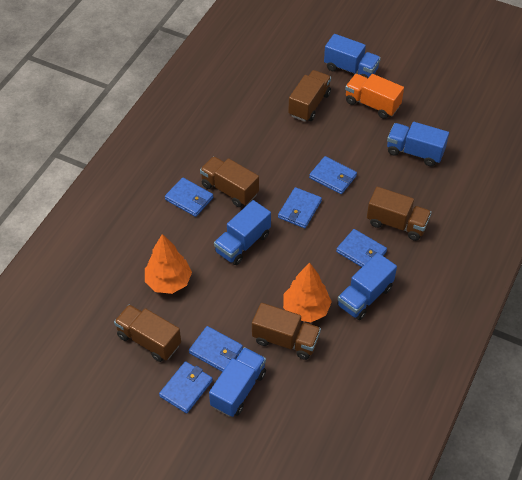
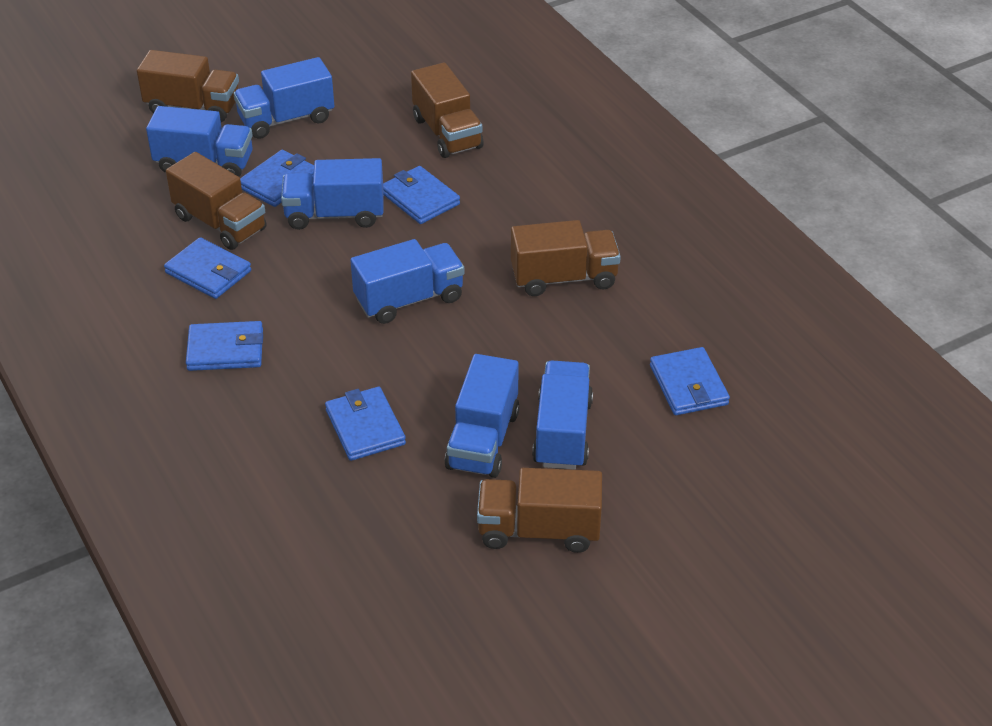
blue truck: 5 -> 6
orange tree: 2 -> 0
orange truck: 1 -> 0

